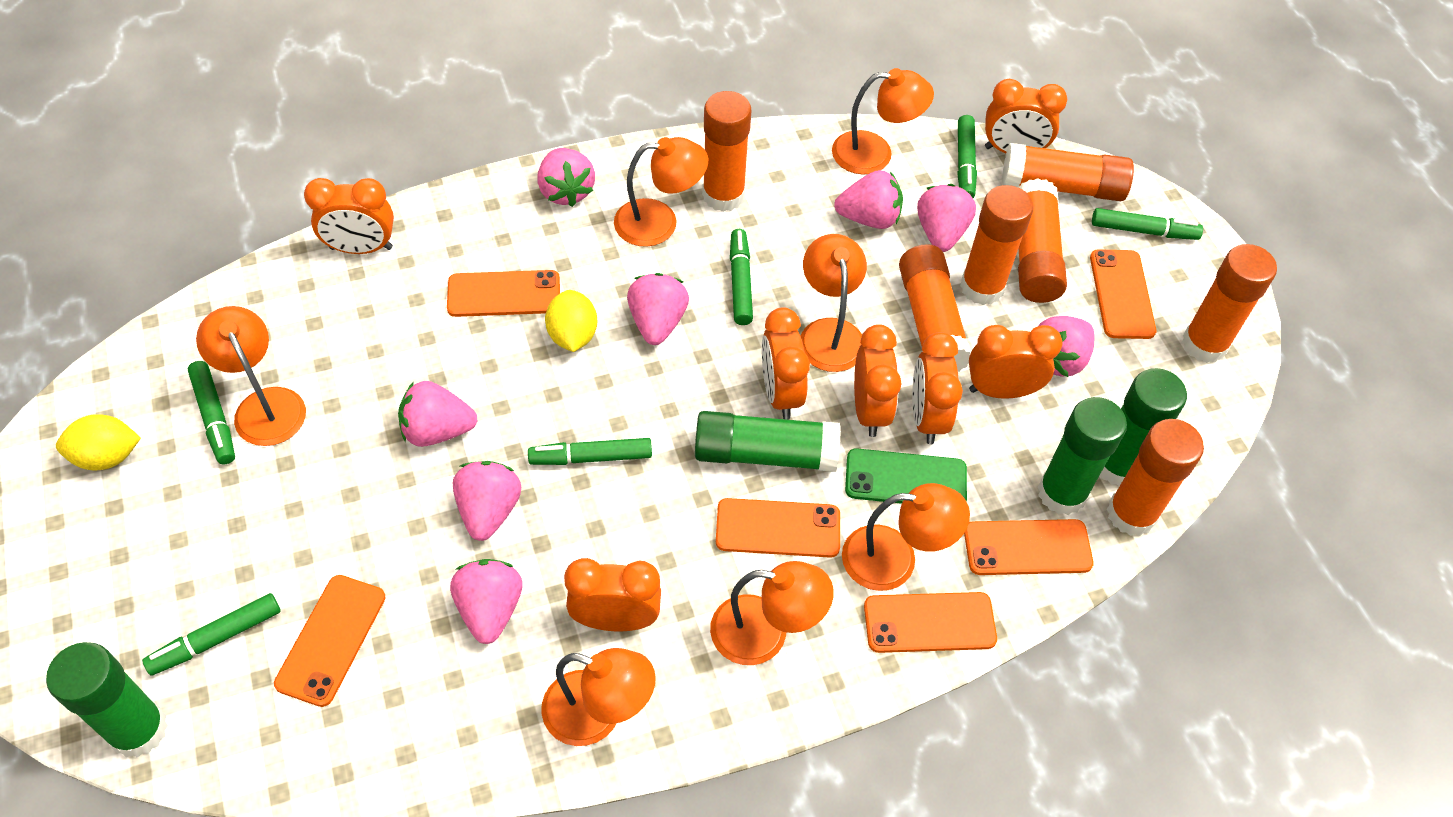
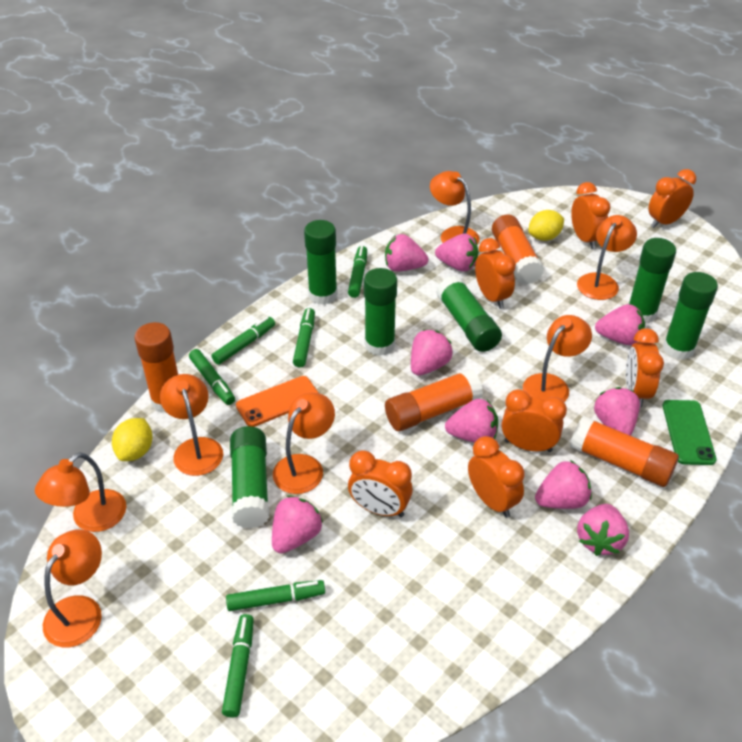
green glue stick: 4 -> 6
orange glue stick: 7 -> 4
orange phone: 6 -> 1
pink strawberry: 8 -> 9

